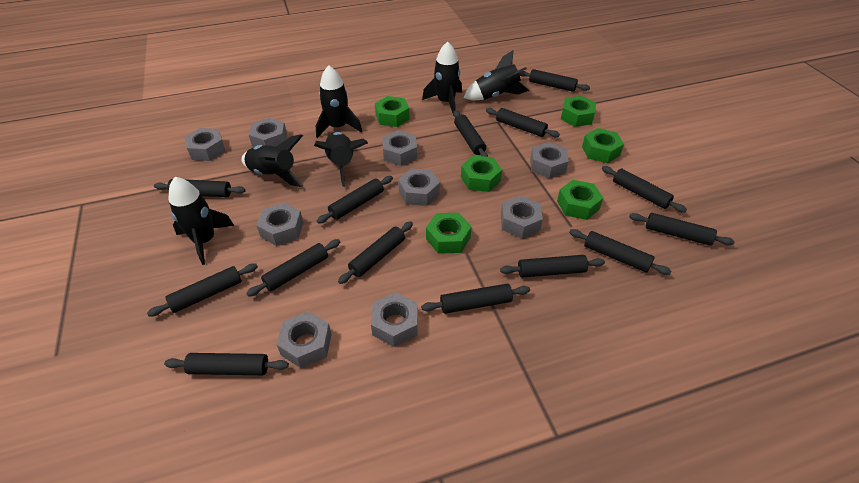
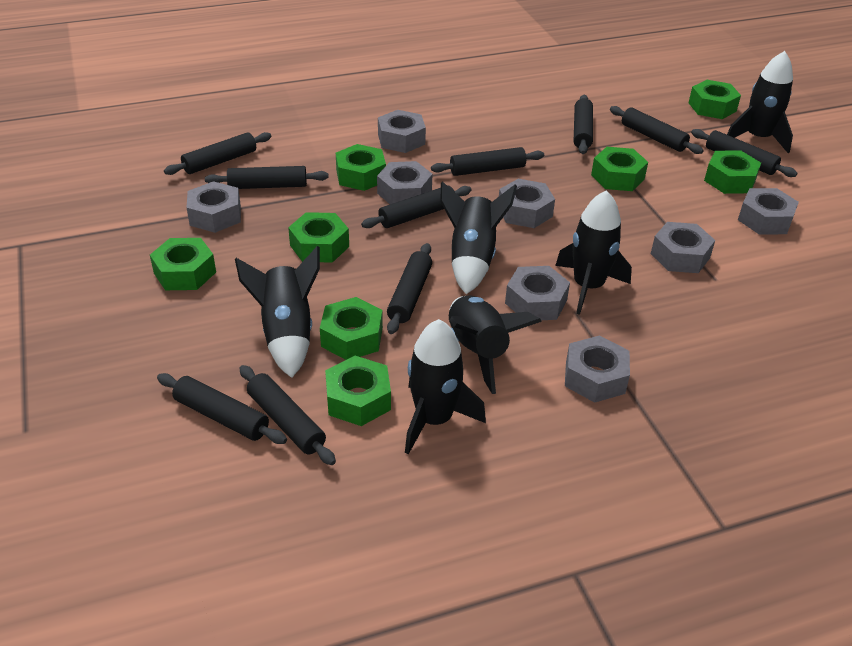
black rolling pin: 14 -> 10
green nut: 6 -> 8
grey nut: 9 -> 8

